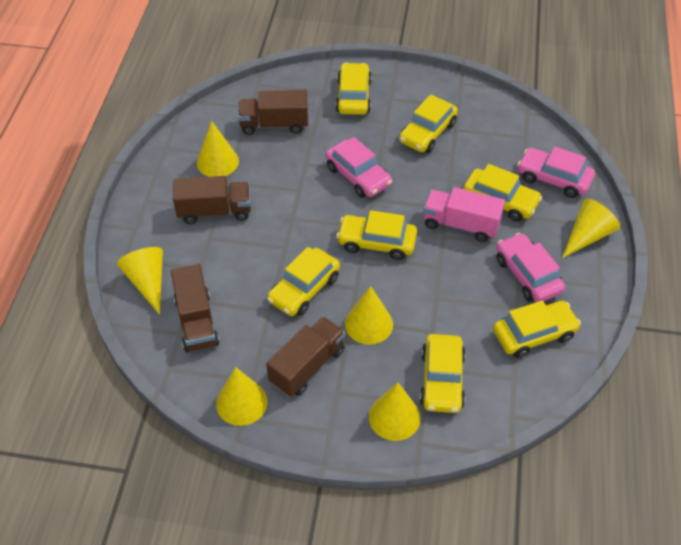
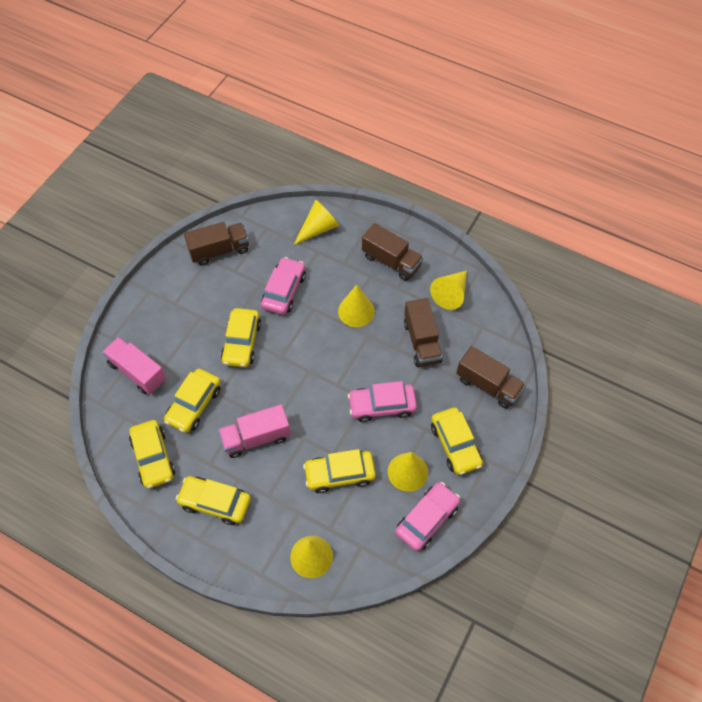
pink truck: 1 -> 2
yellow car: 7 -> 6
yellow cone: 6 -> 5

